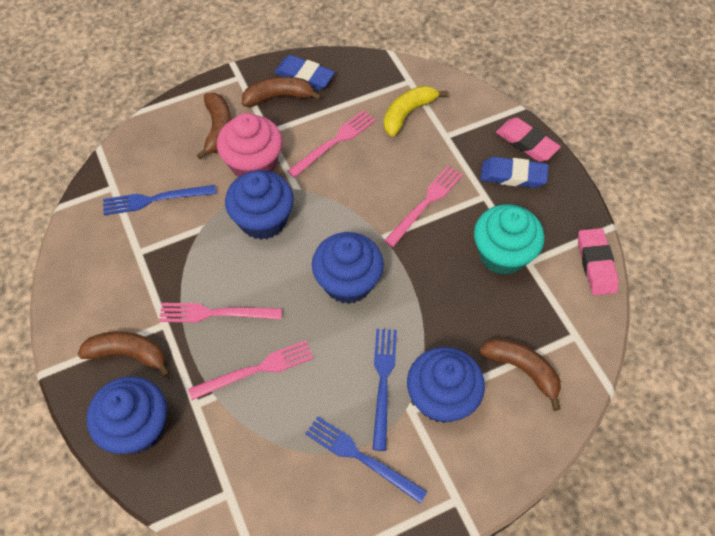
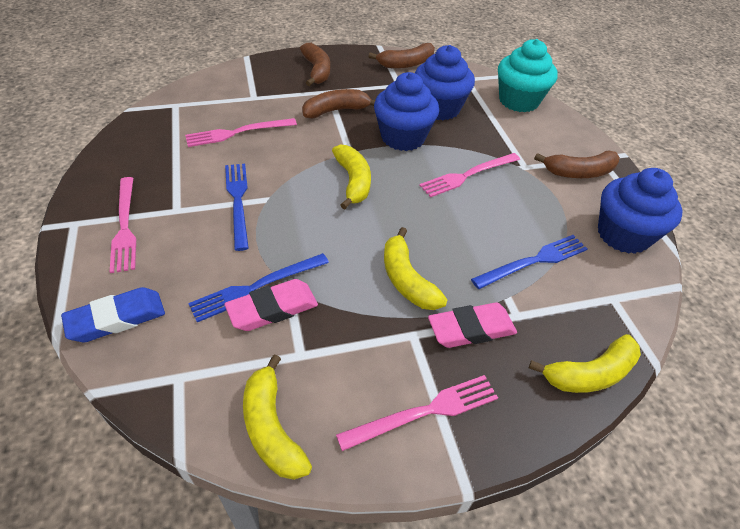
blue cupcake: 4 -> 3
blue eraser: 2 -> 1
pink cupcake: 1 -> 0
yellow banana: 1 -> 4

